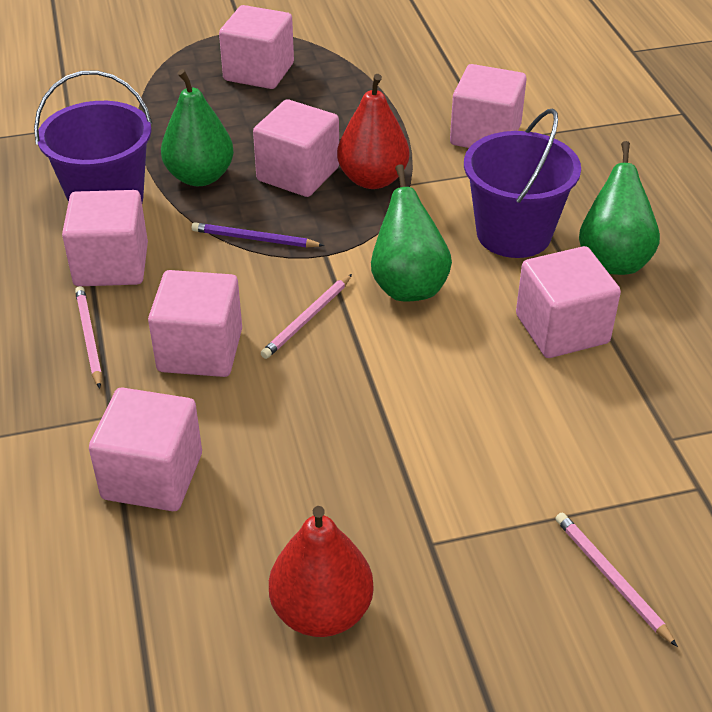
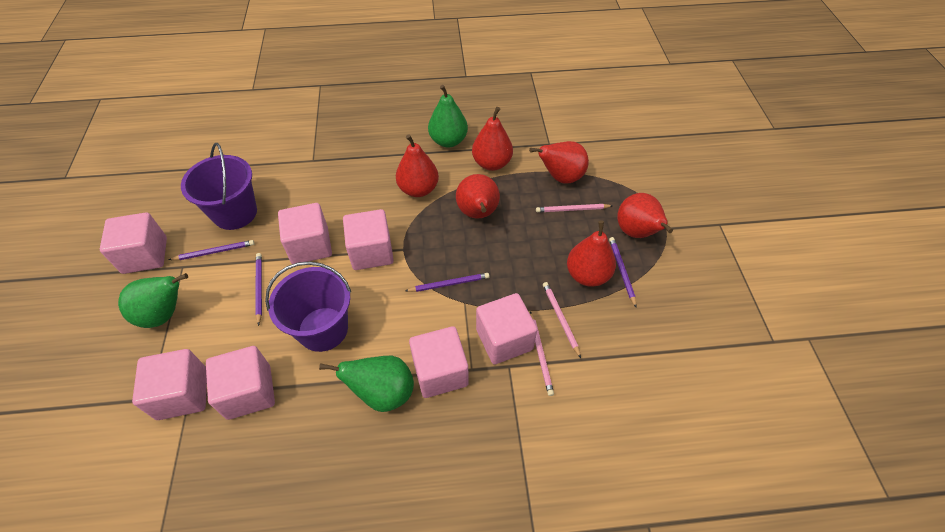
purple pencil: 1 -> 4
red pear: 2 -> 6

